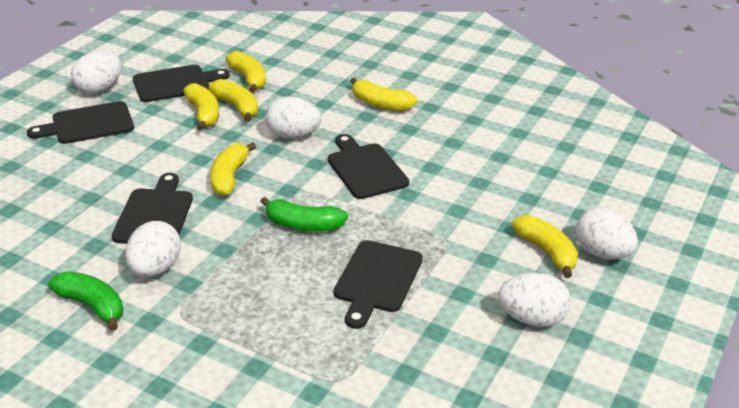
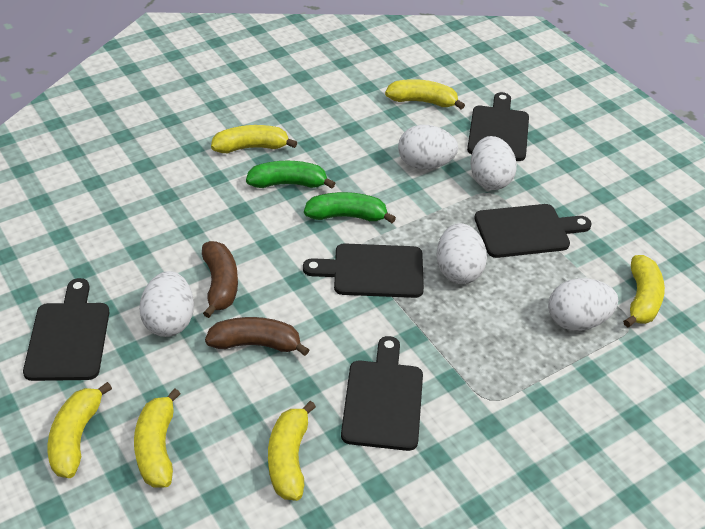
brown banana: 0 -> 2

